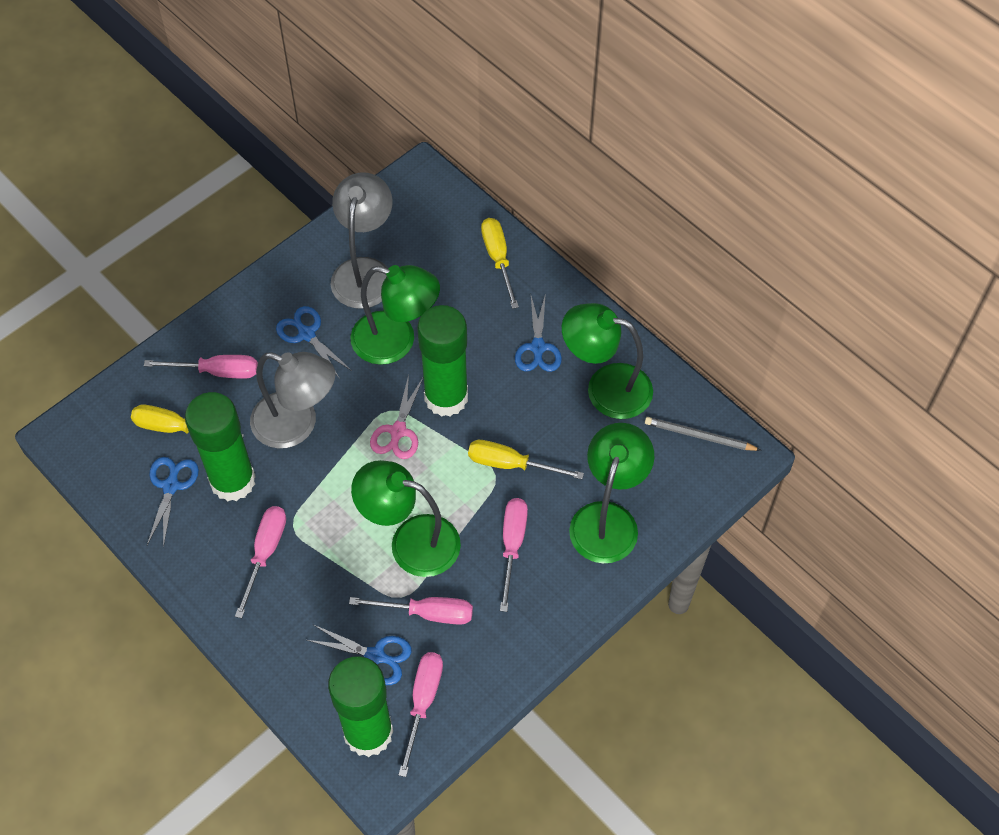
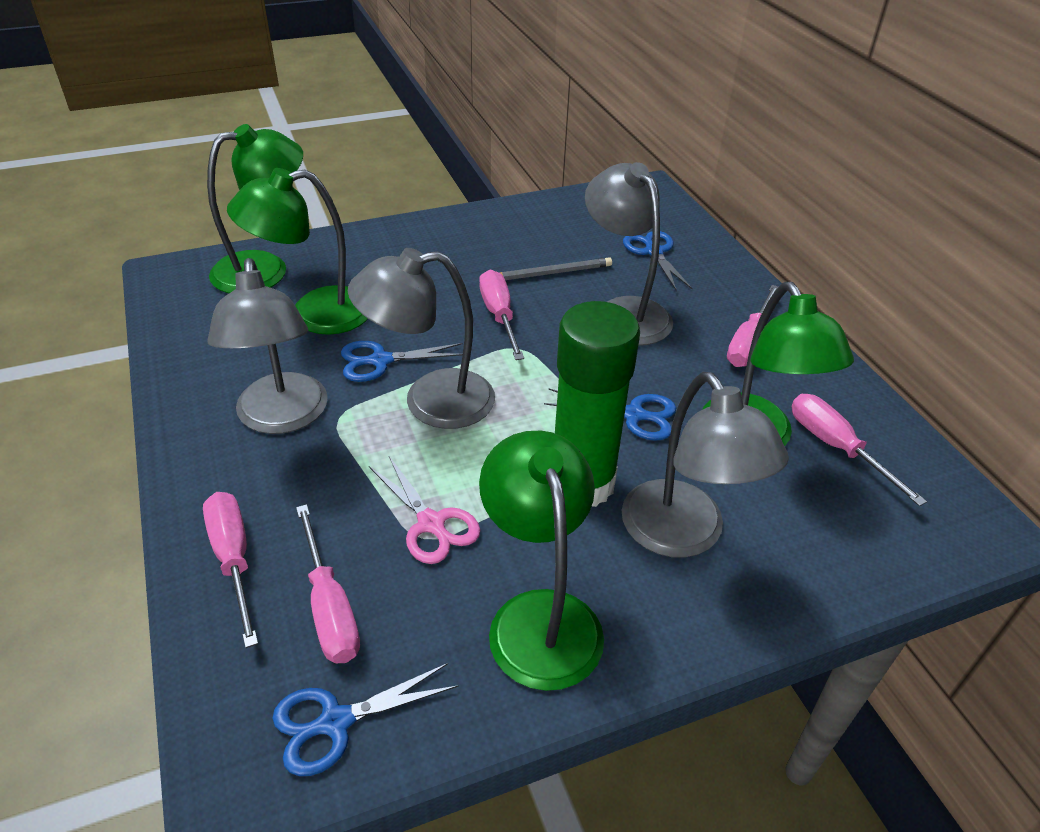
green glue stick: 3 -> 1
grey lamp: 2 -> 4
yellow screwdriver: 3 -> 0

